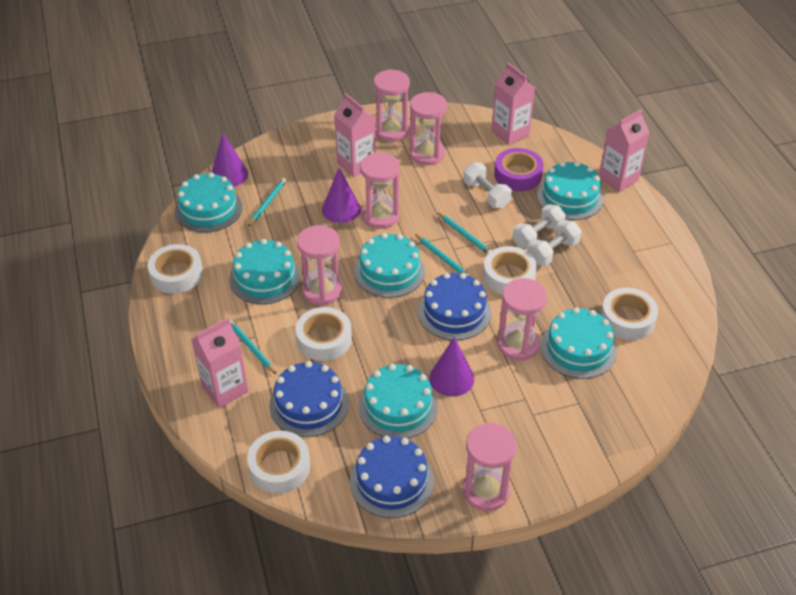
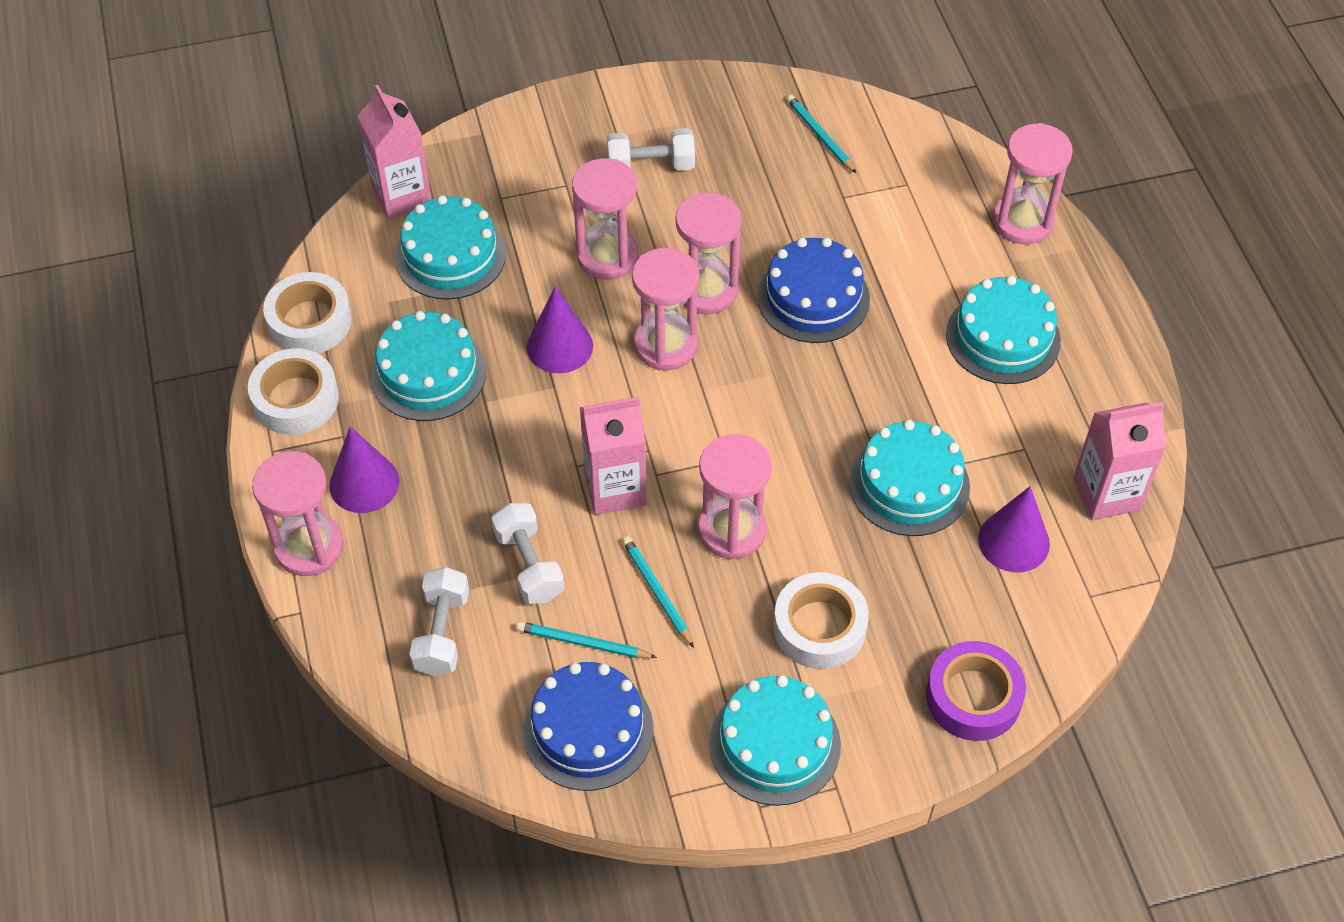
blue cake: 3 -> 2
pink carton: 4 -> 3
turquoise cake: 6 -> 5
turquoise pencil: 4 -> 3
white tape: 5 -> 3

